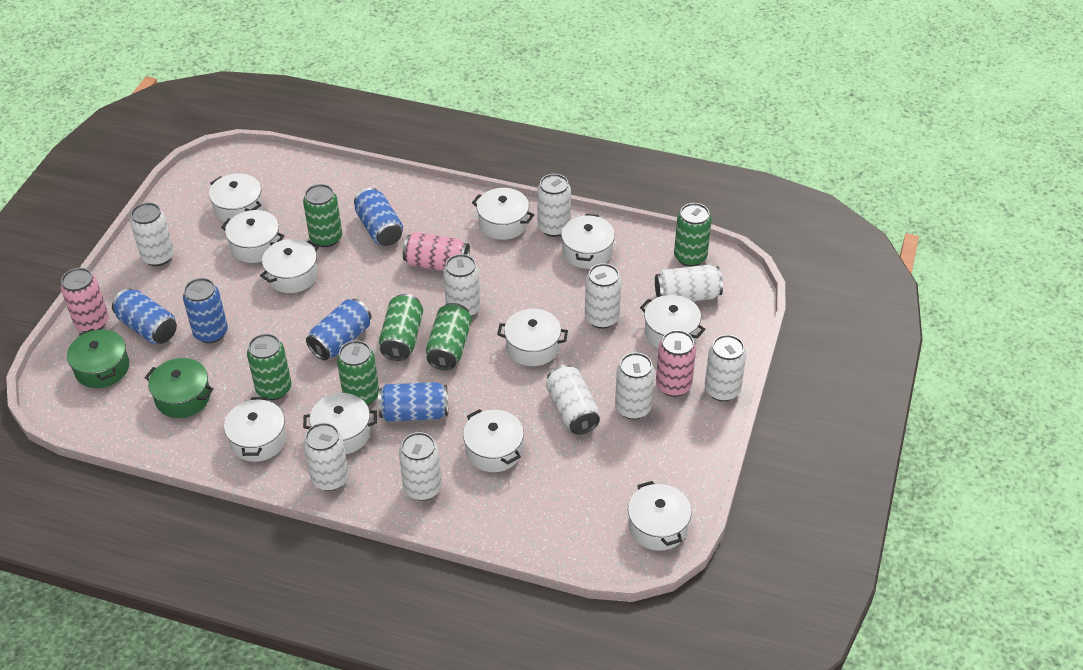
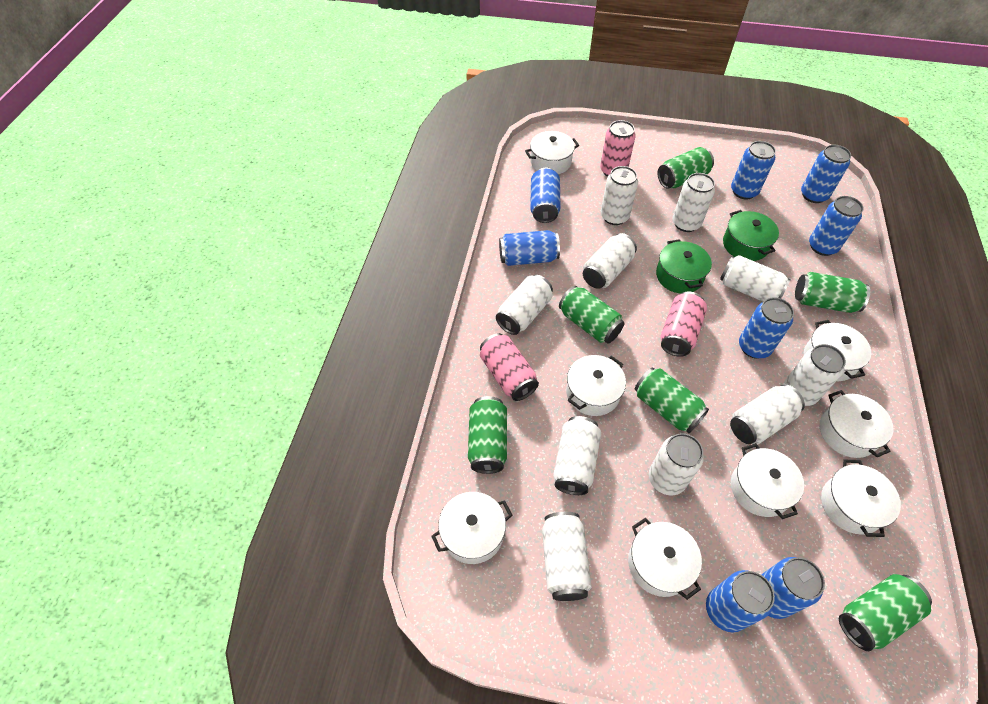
blue can: 5 -> 8
white pot: 11 -> 8

